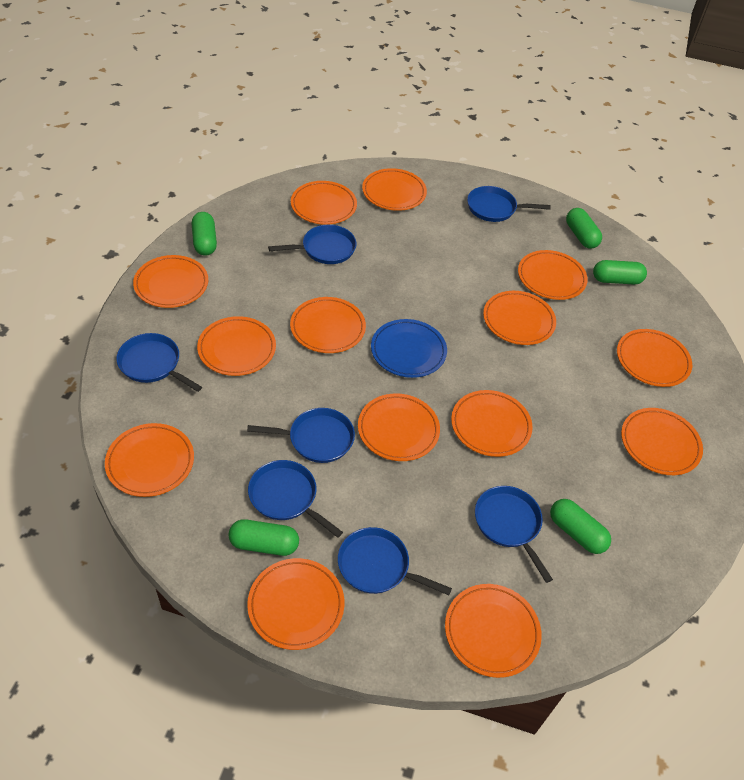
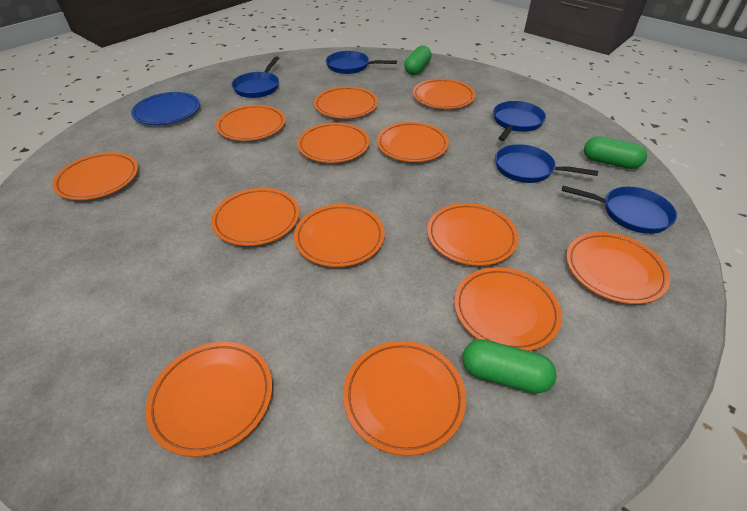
blue pan: 7 -> 5
green capsule: 5 -> 3
orange plate: 14 -> 13

